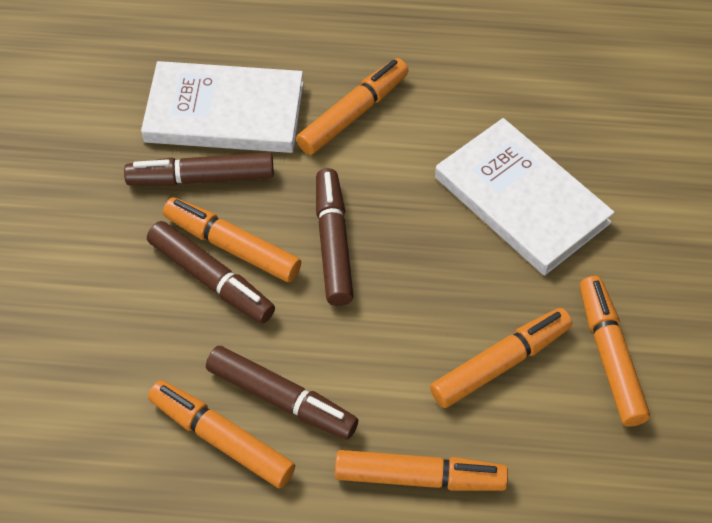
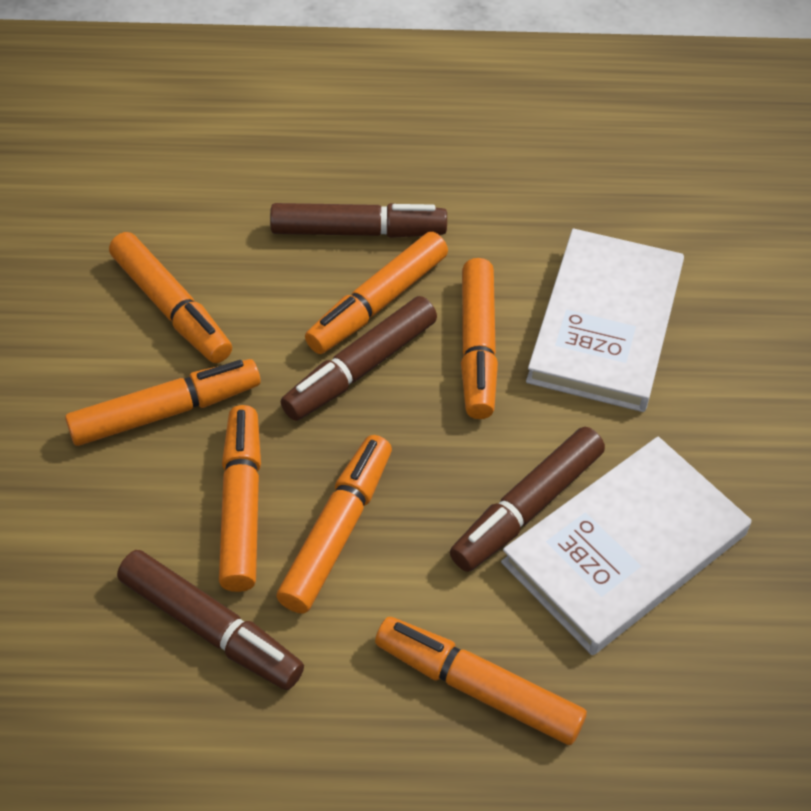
orange marker: 6 -> 7

